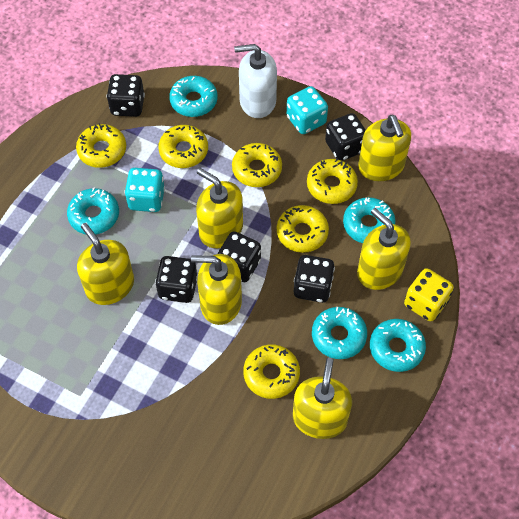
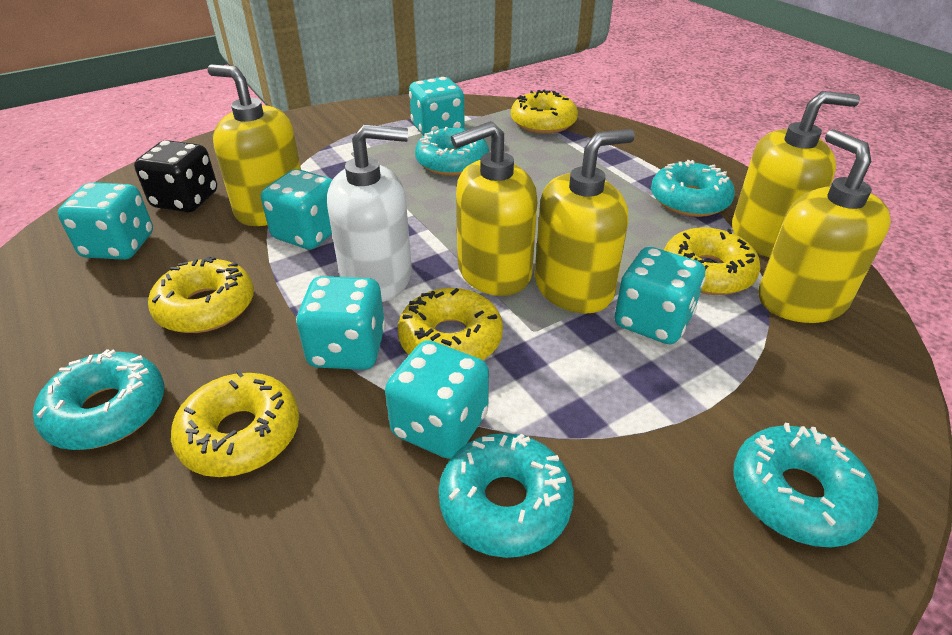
black dice: 5 -> 1
turquoise dice: 2 -> 6
yellow dice: 1 -> 0
yellow donut: 6 -> 5
yellow soap dispenser: 6 -> 5

